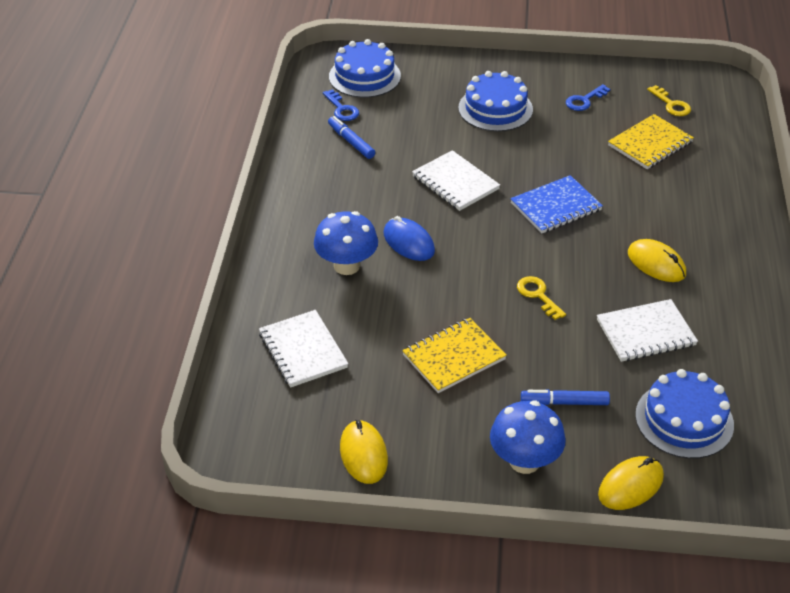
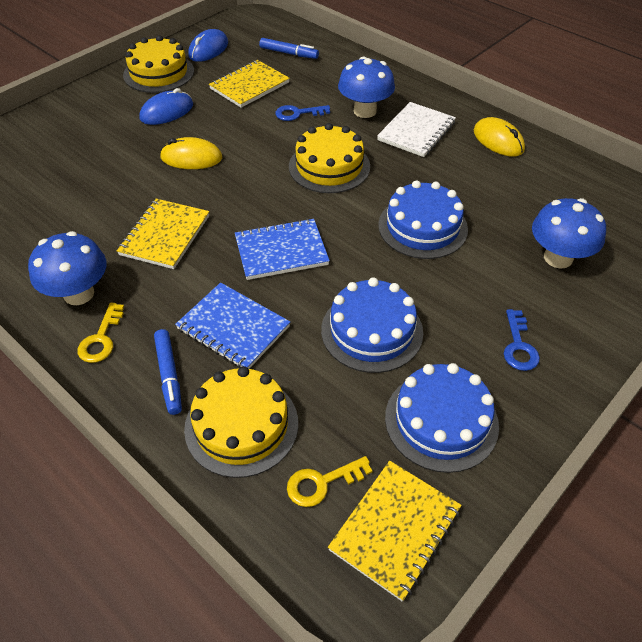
blue mouse: 1 -> 2
blue mushroom: 2 -> 3
blue notebook: 1 -> 2
white notebook: 3 -> 1
yellow cake: 0 -> 3
yellow mouse: 3 -> 2
yellow notebook: 2 -> 3

